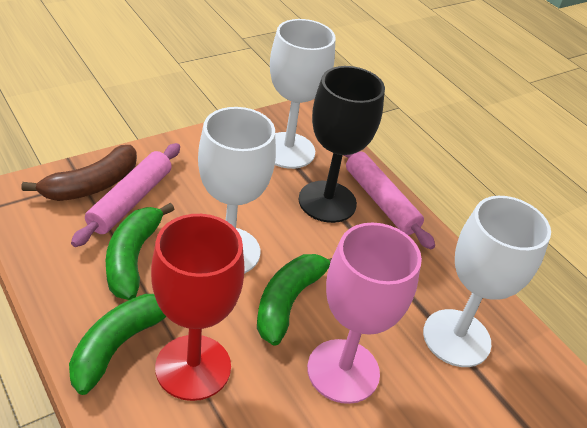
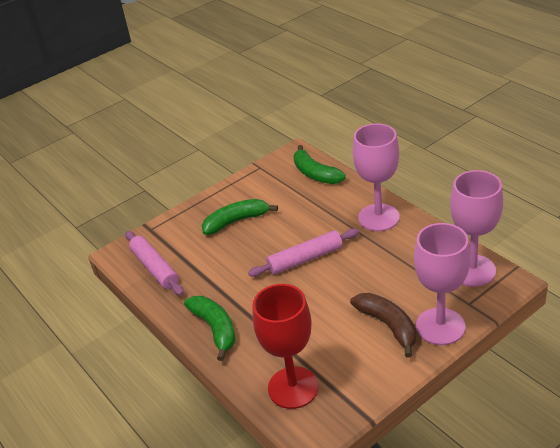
black goblet: 1 -> 0
pink goblet: 1 -> 3
white goblet: 3 -> 0

